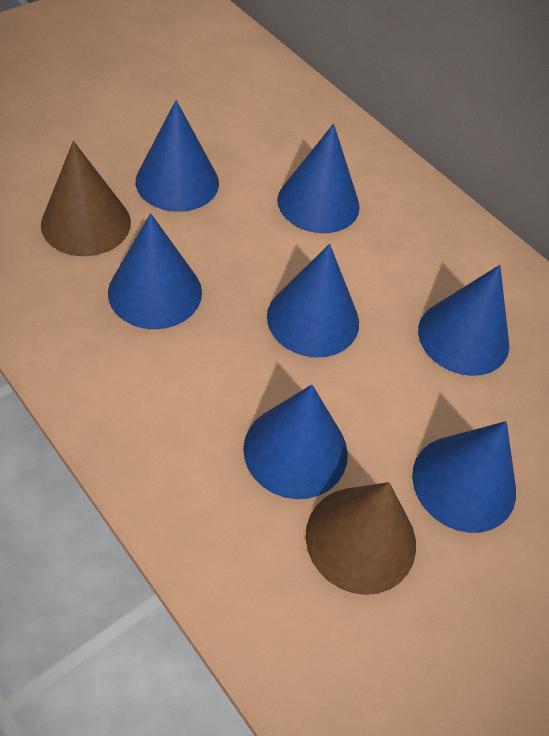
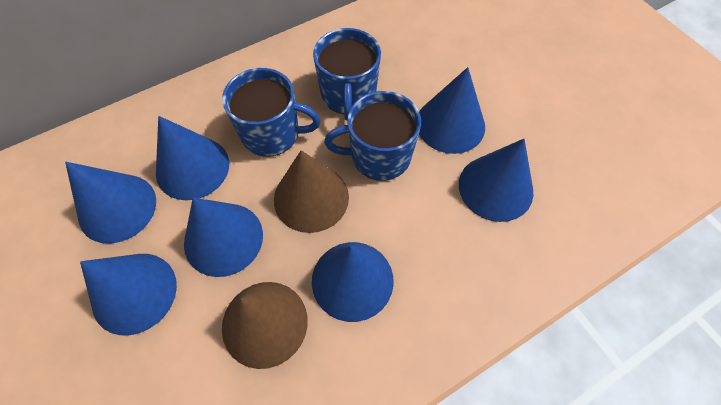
blue mug: 0 -> 3

